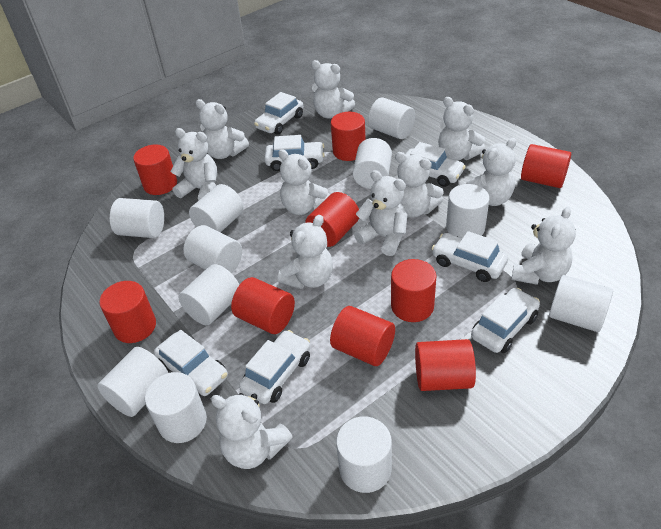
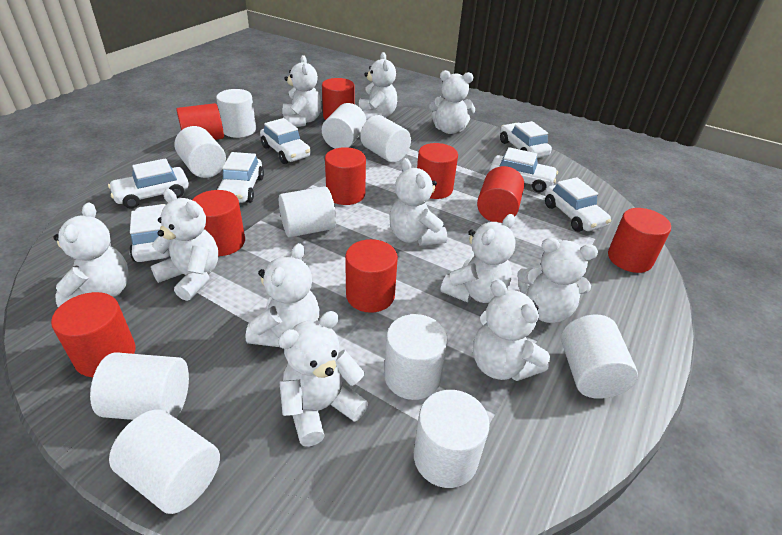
white cylinder: 11 -> 10

